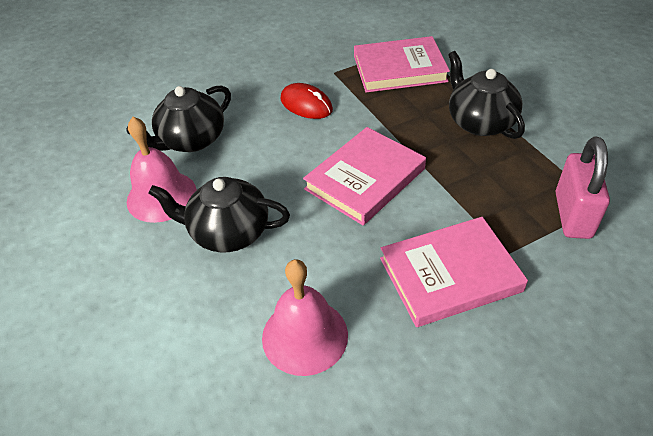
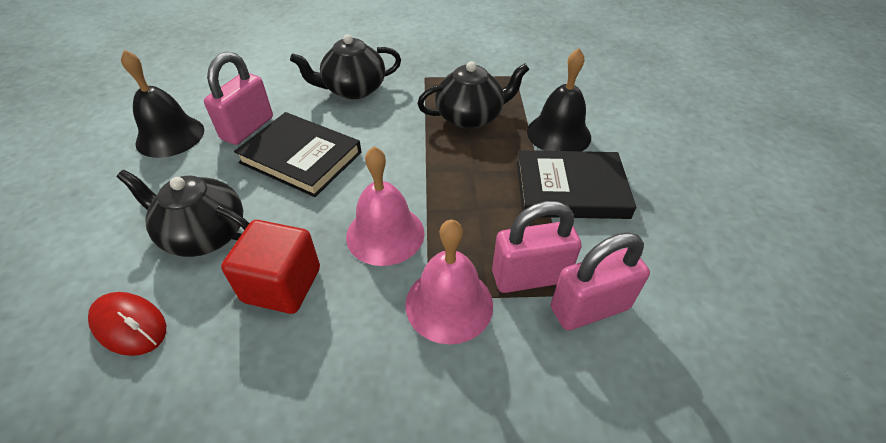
black bell: 0 -> 2
black book: 0 -> 2
pink book: 3 -> 0
pink padlock: 1 -> 3
red cube: 0 -> 1

